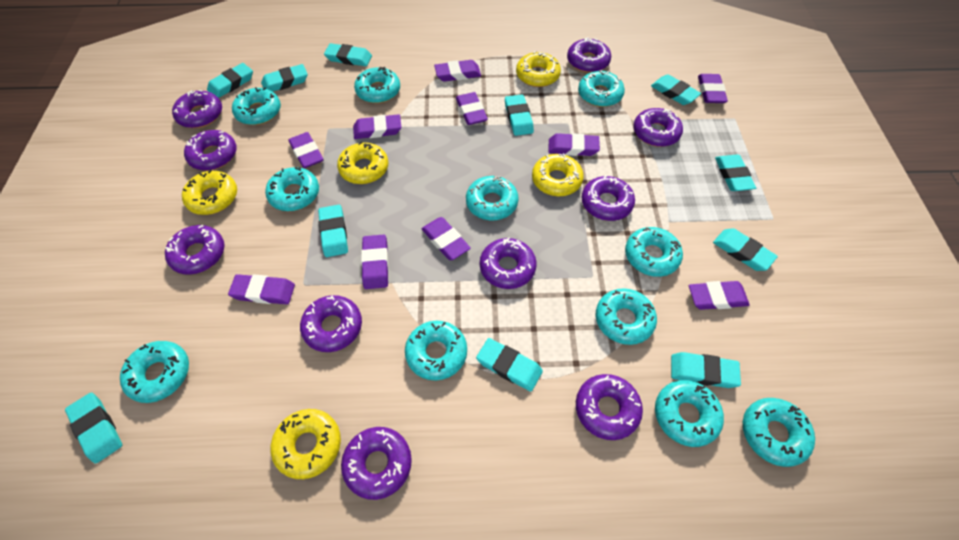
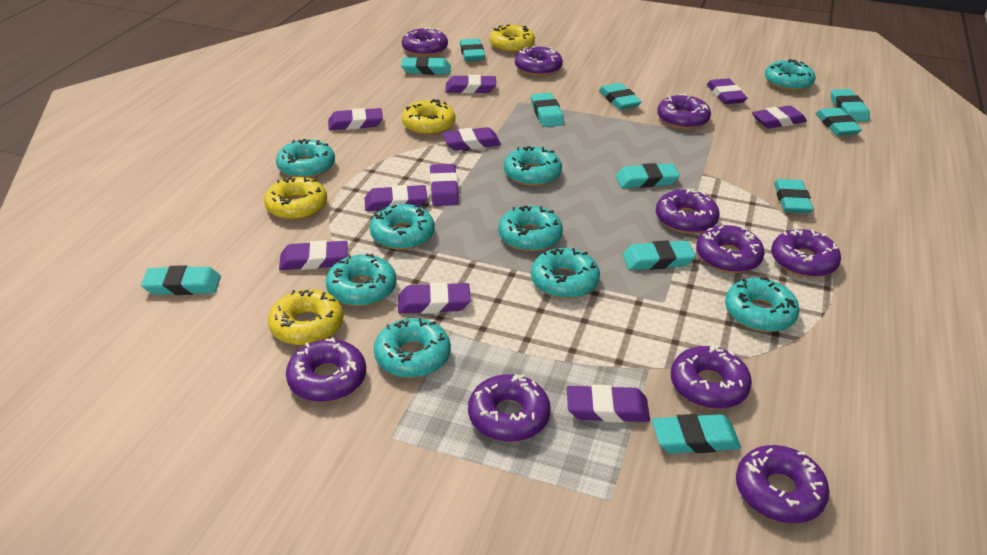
turquoise donut: 11 -> 9
yellow donut: 5 -> 4

